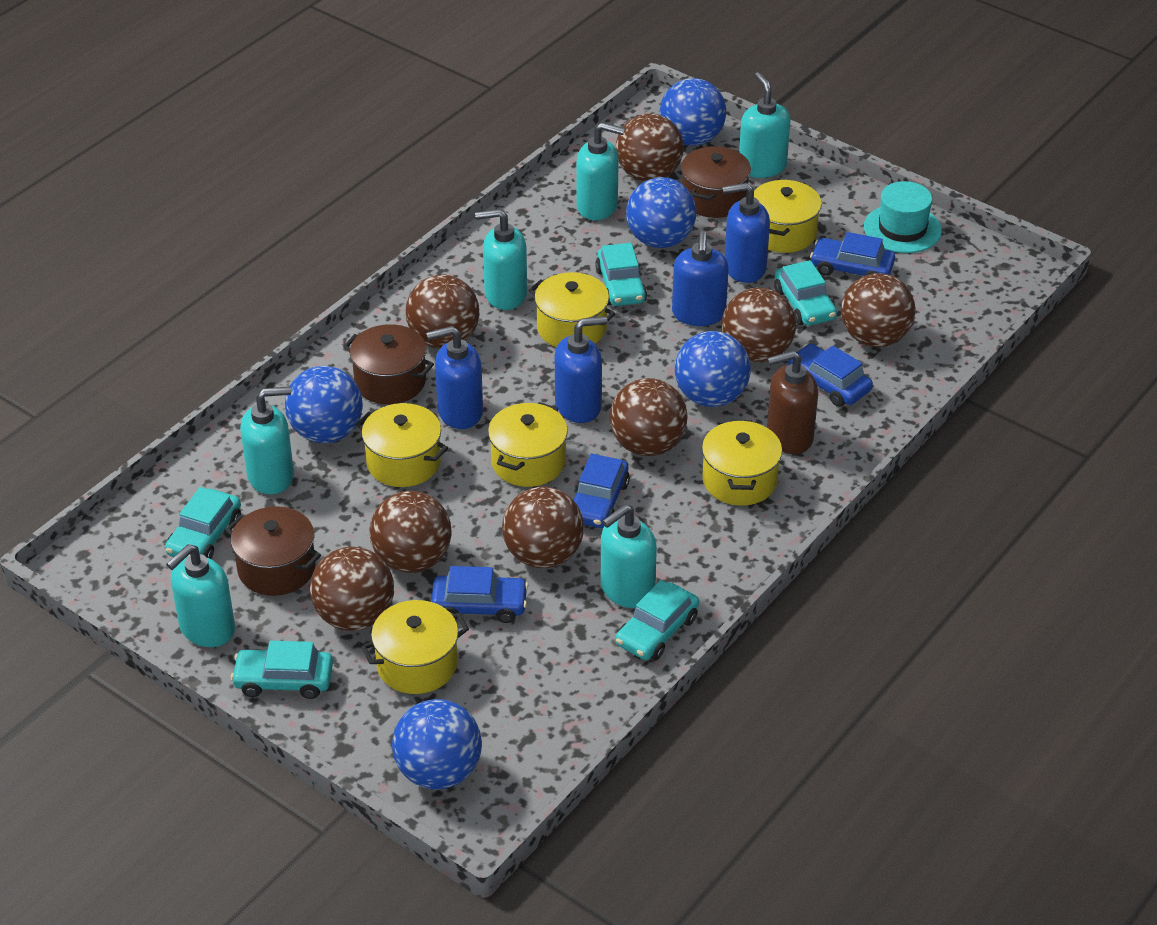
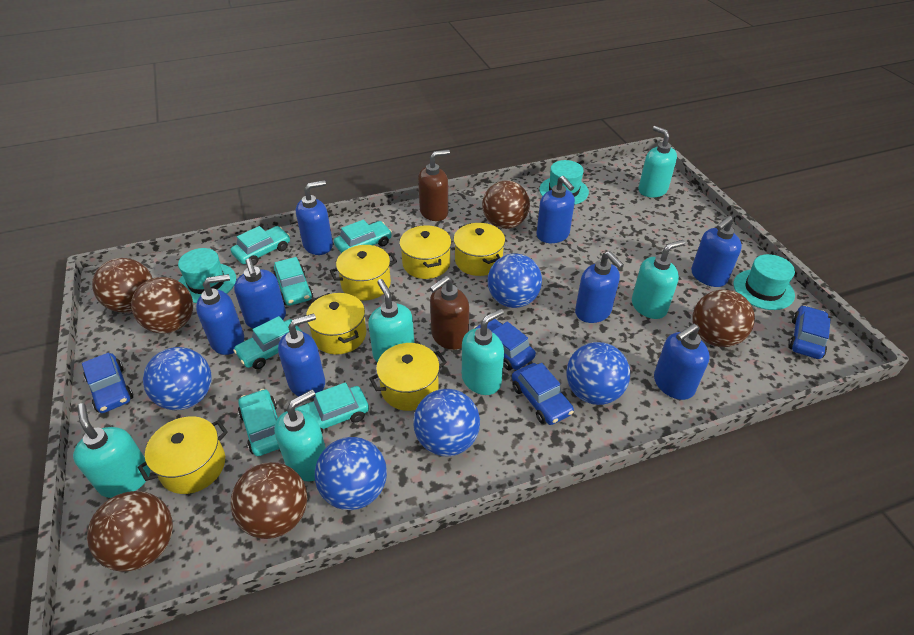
blue soap dispenser: 4 -> 8
brown ball: 8 -> 6
brown pot: 3 -> 0
brown soap dispenser: 1 -> 2
turquoise car: 5 -> 6
turquoise hat: 1 -> 3

